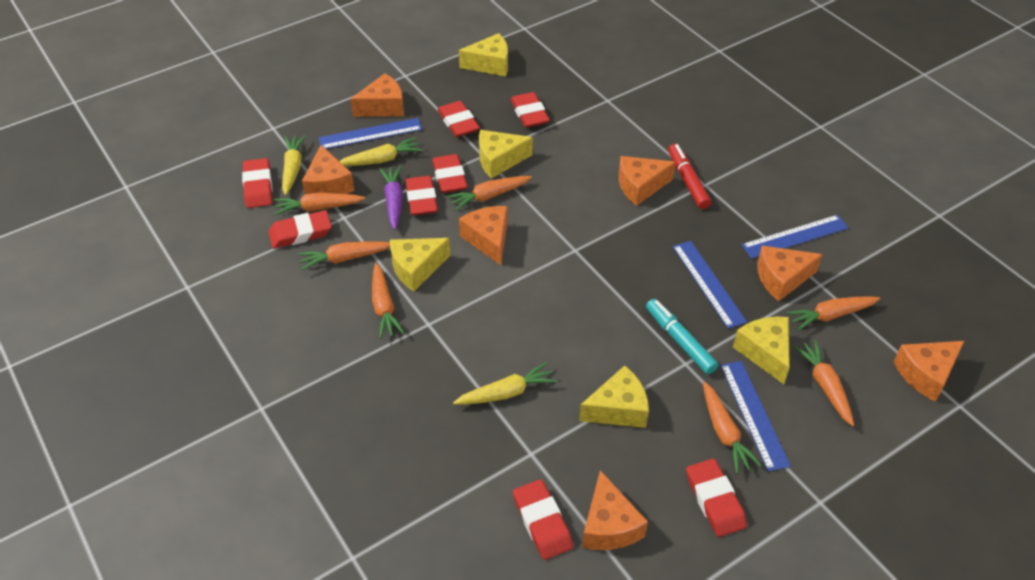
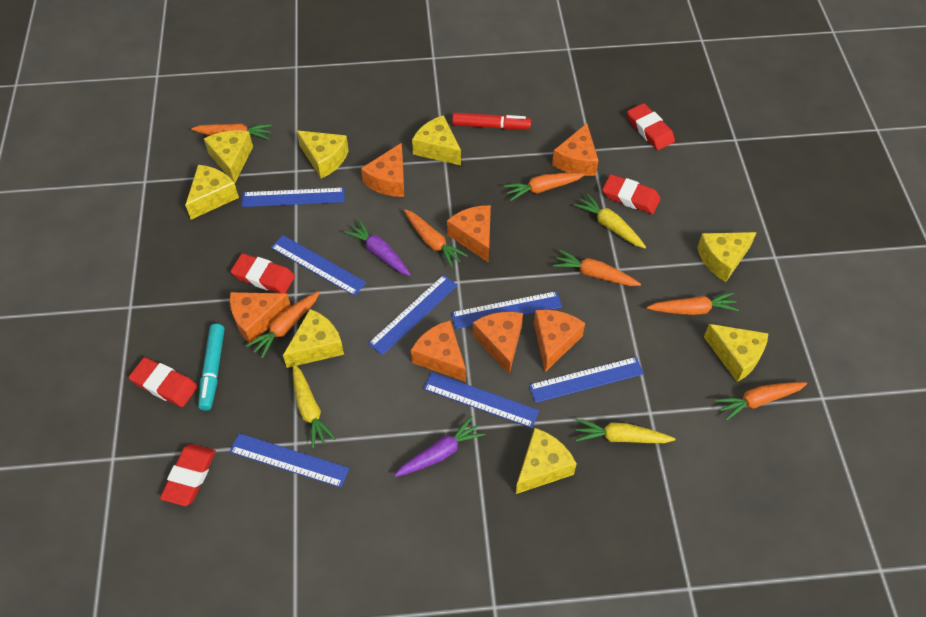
blue ruler: 4 -> 7
purple carrot: 1 -> 2
red eraser: 8 -> 5
yellow cheese: 5 -> 8

